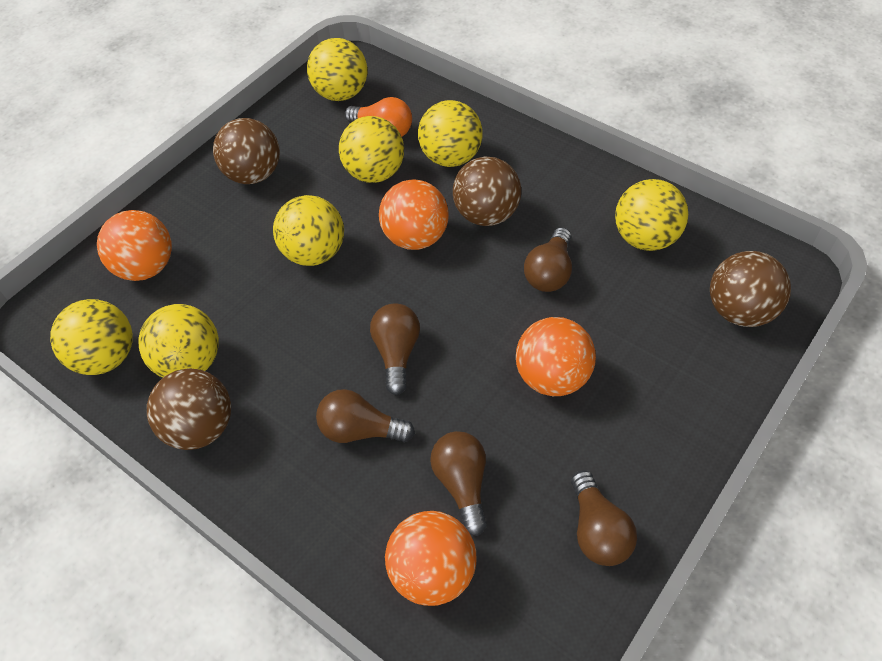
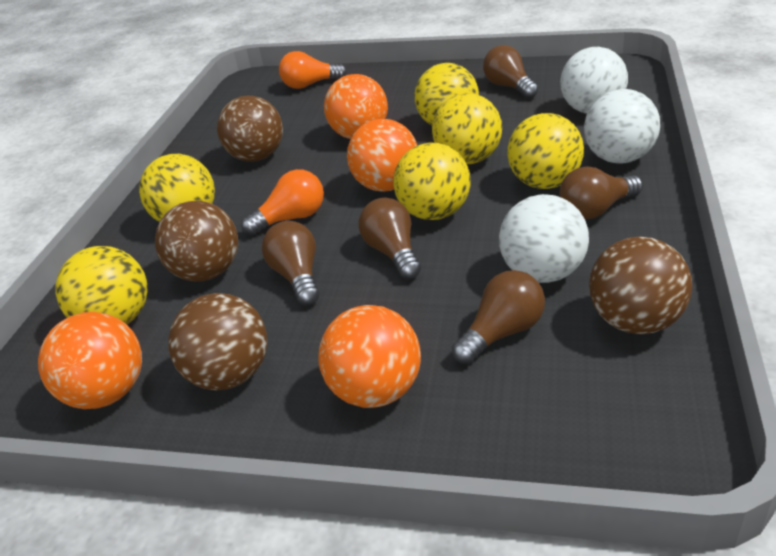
orange light bulb: 1 -> 2
white ball: 0 -> 3
yellow ball: 7 -> 6

